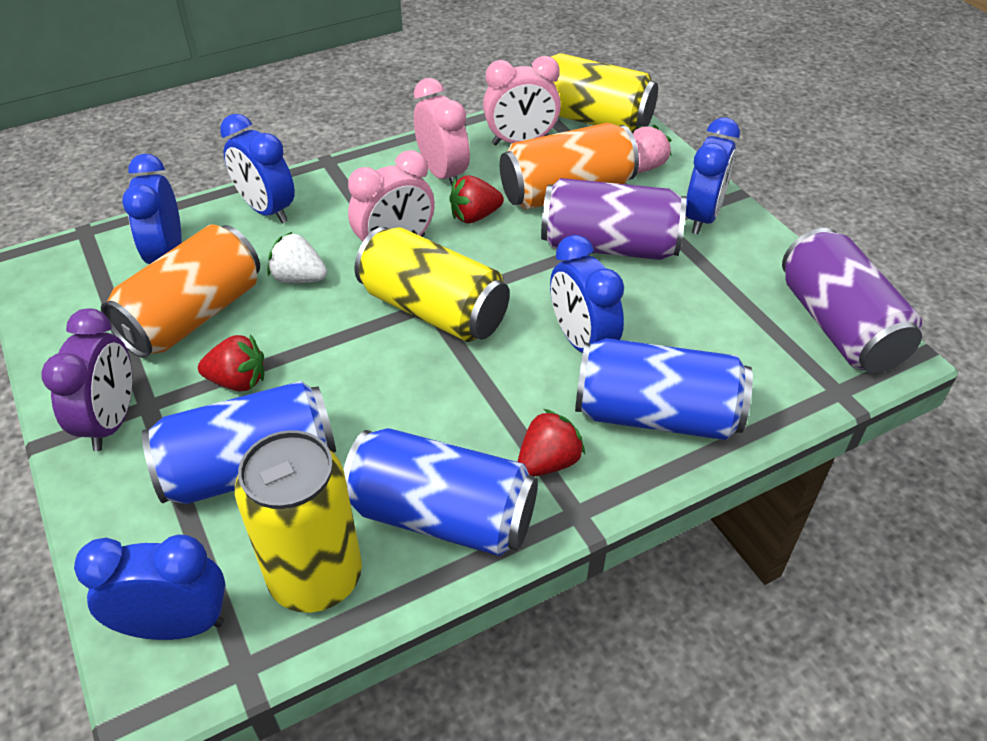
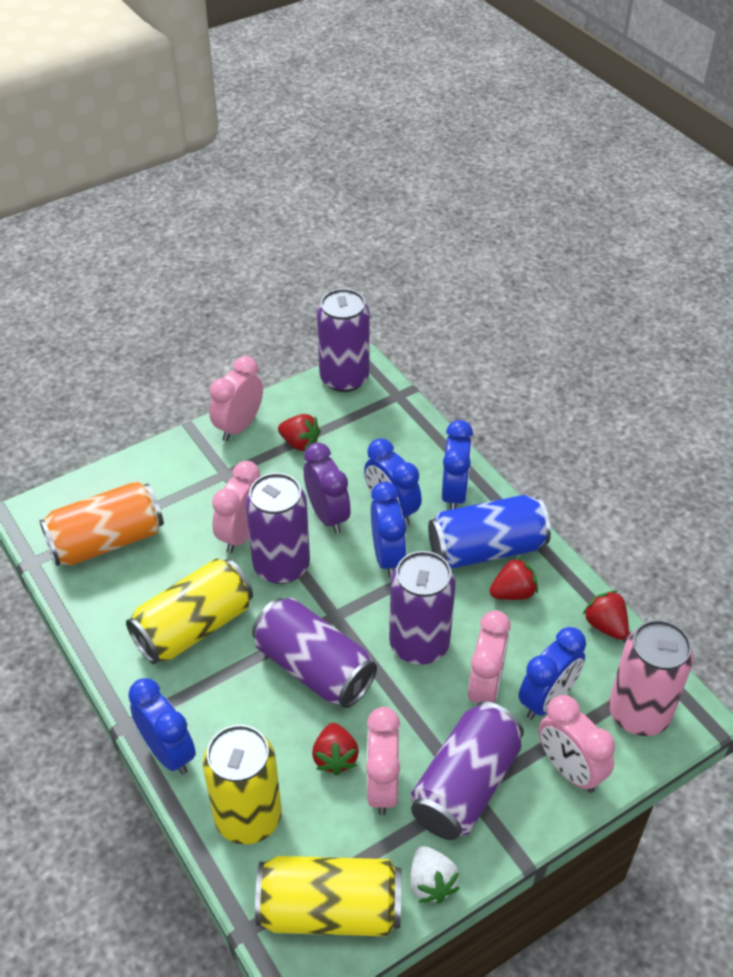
blue can: 3 -> 1
orange can: 2 -> 1
pink can: 0 -> 1
pink clock: 3 -> 5
pink strawberry: 1 -> 0
purple can: 2 -> 5
red strawberry: 3 -> 4

